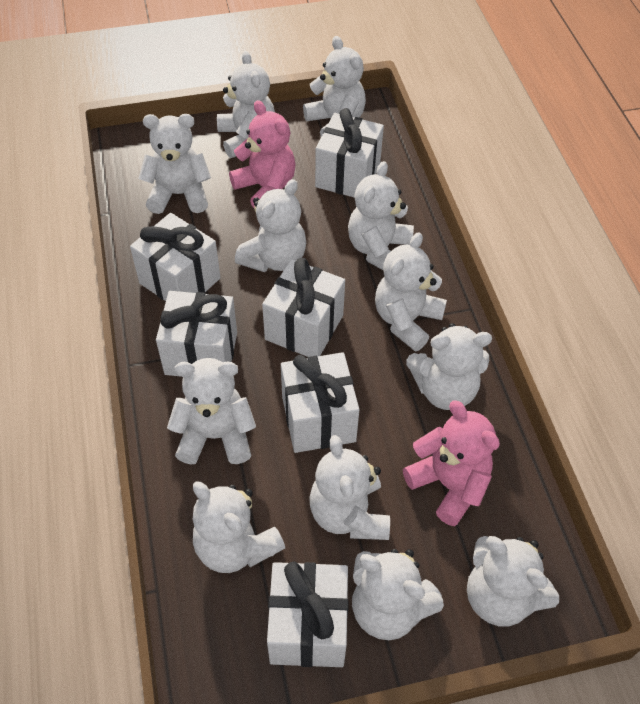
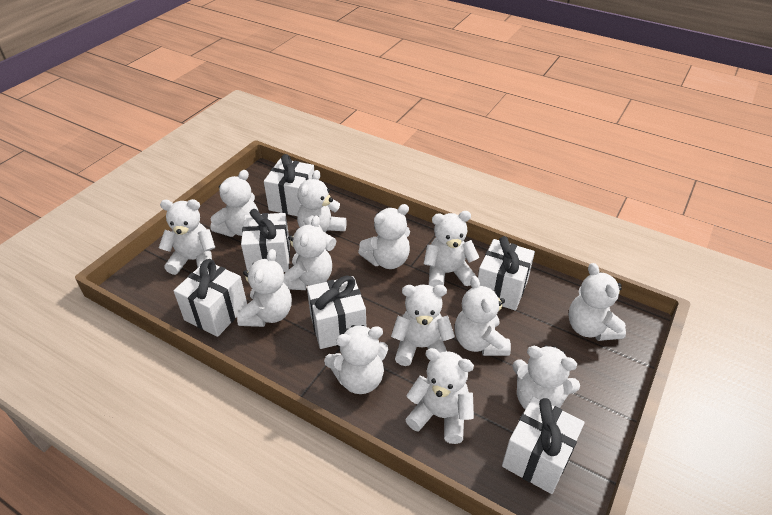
pink teddy bear: 2 -> 0
white teddy bear: 12 -> 13

